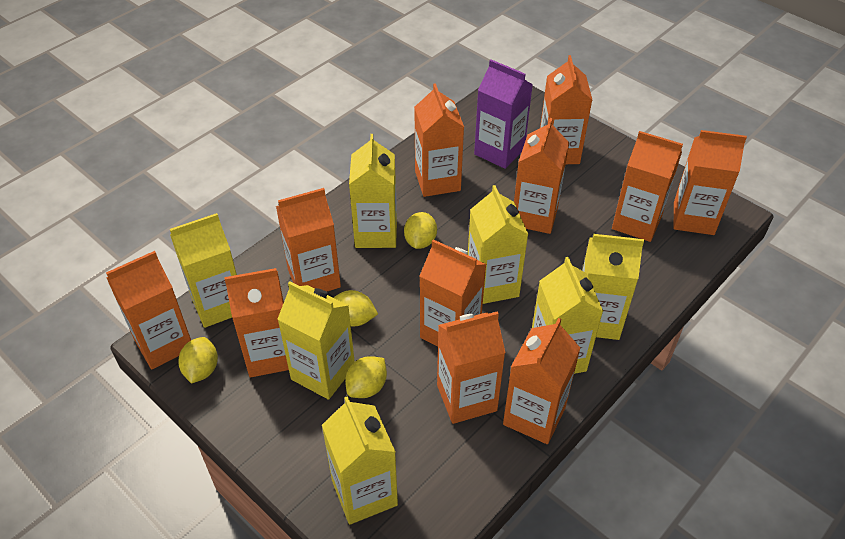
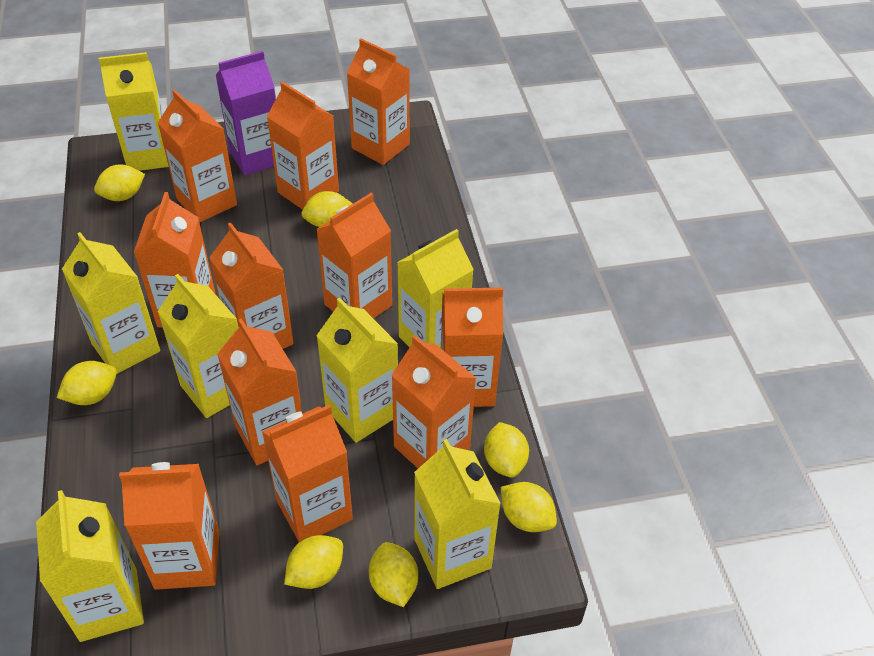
yellow lemon: 4 -> 7

